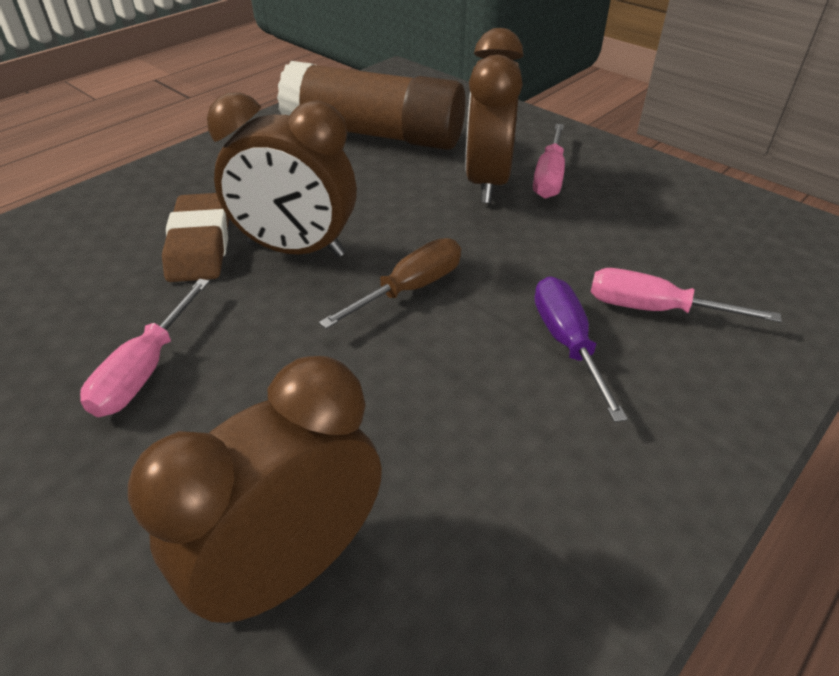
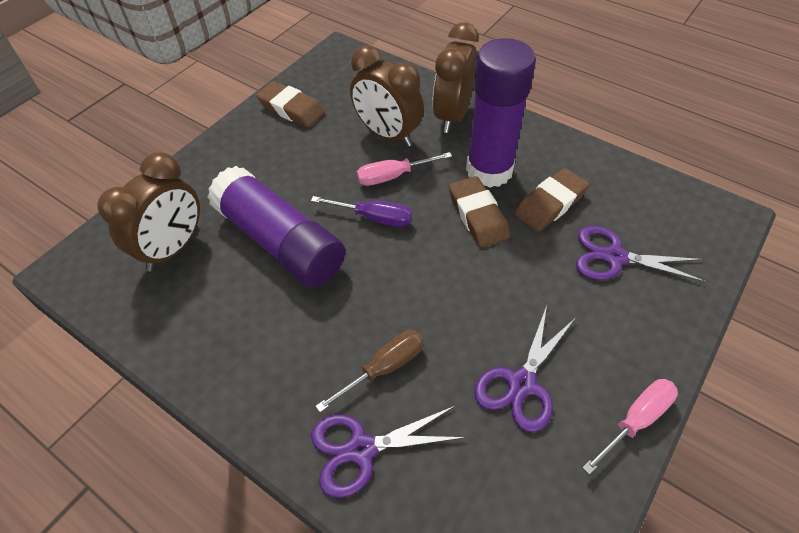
brown eraser: 1 -> 3
brown glue stick: 1 -> 0
pink screwdriver: 3 -> 2
purple glue stick: 0 -> 2
purple scissors: 0 -> 3

